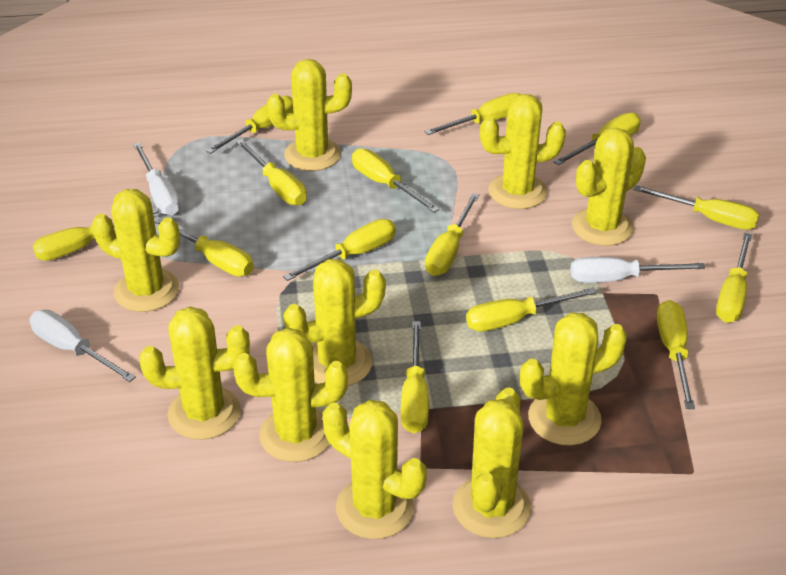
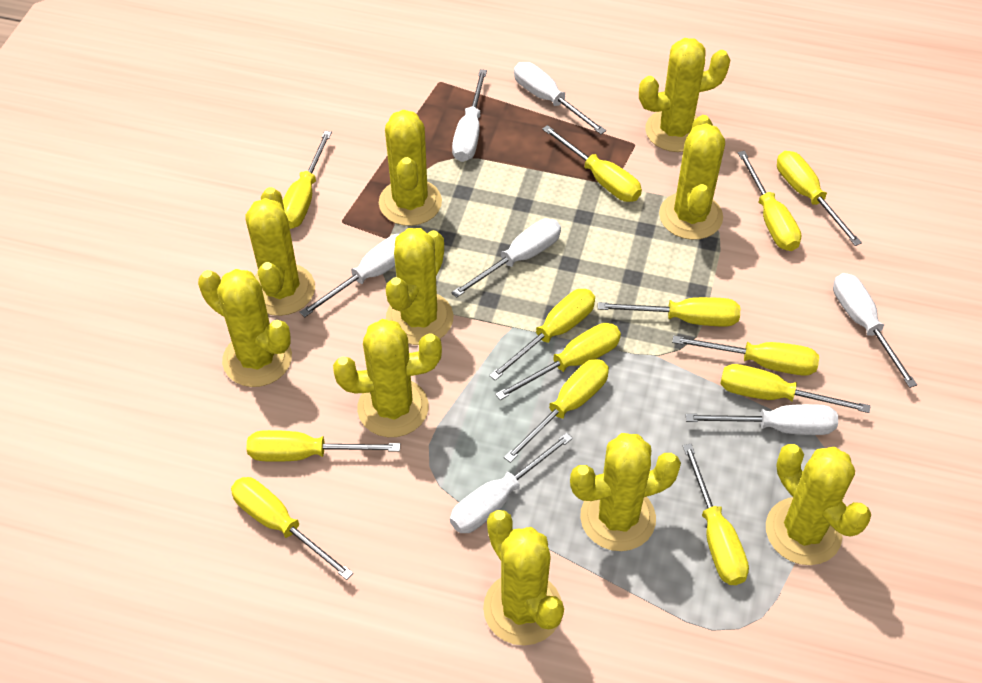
white screwdriver: 3 -> 7
yellow screwdriver: 14 -> 13

